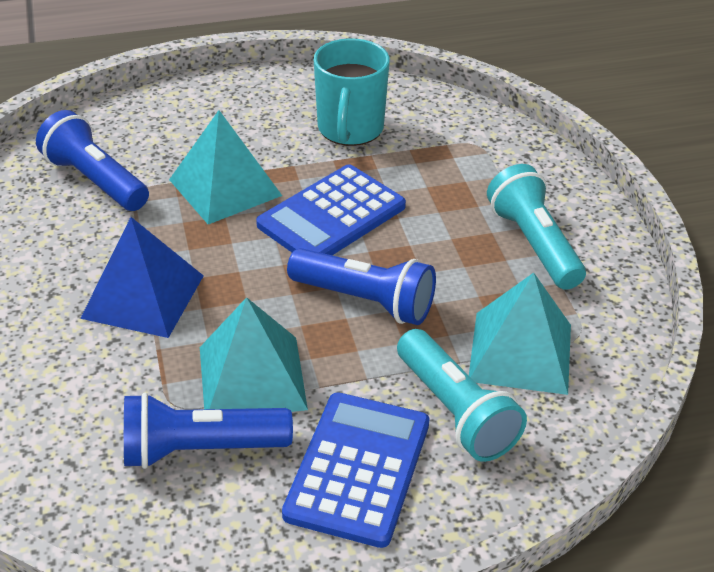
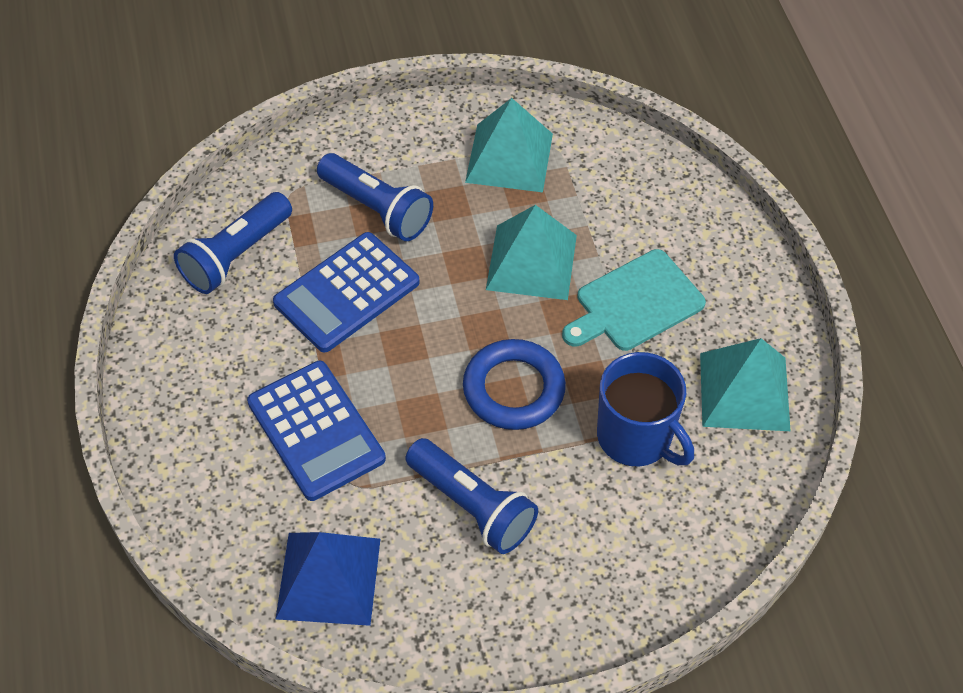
blue mug: 0 -> 1
blue ring: 0 -> 1
turquoise cutting board: 0 -> 1
turquoise flashlight: 2 -> 0
turquoise mug: 1 -> 0

